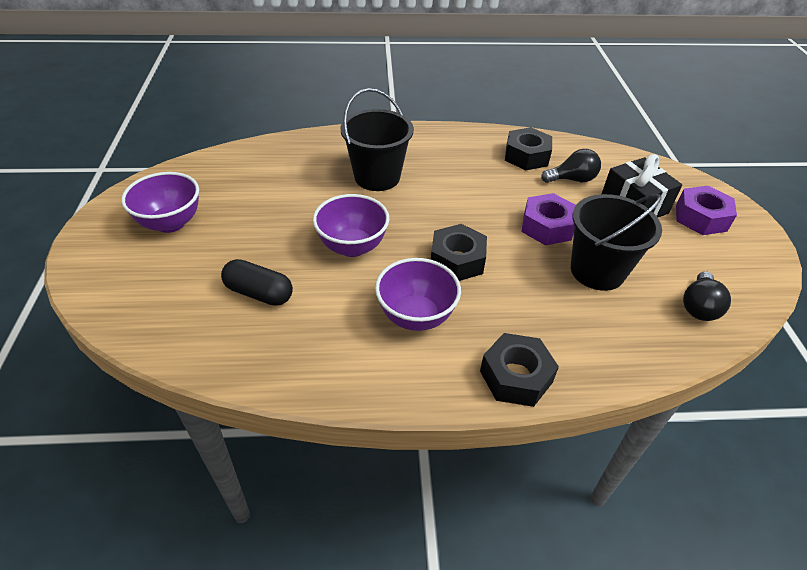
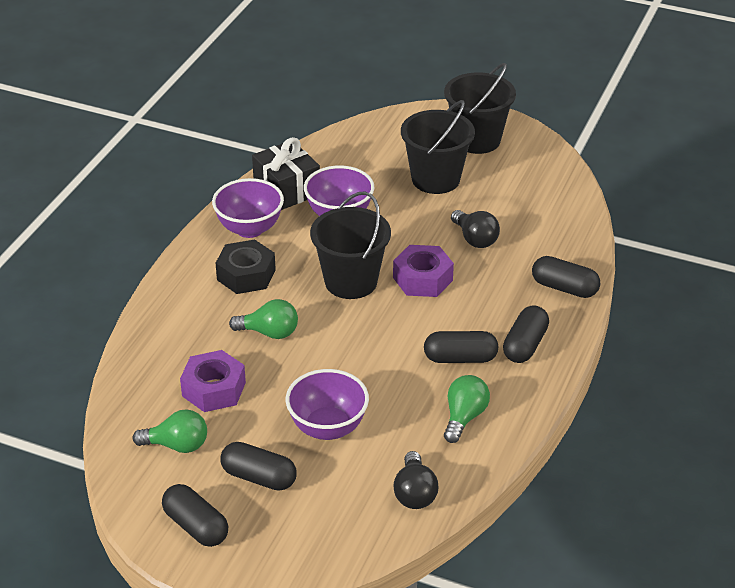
black bucket: 2 -> 3
black capsule: 1 -> 5
black nut: 3 -> 1
green light bulb: 0 -> 3

